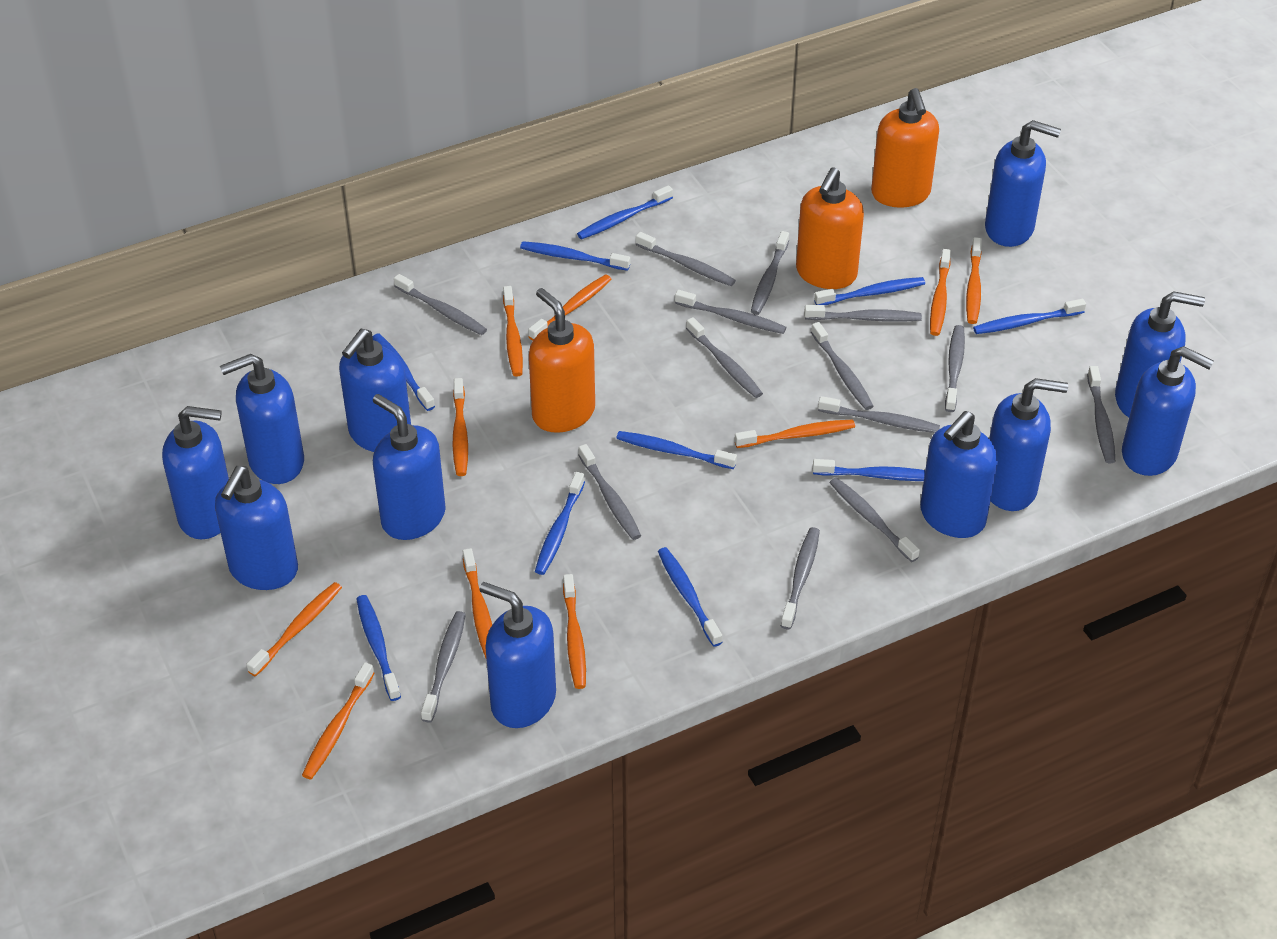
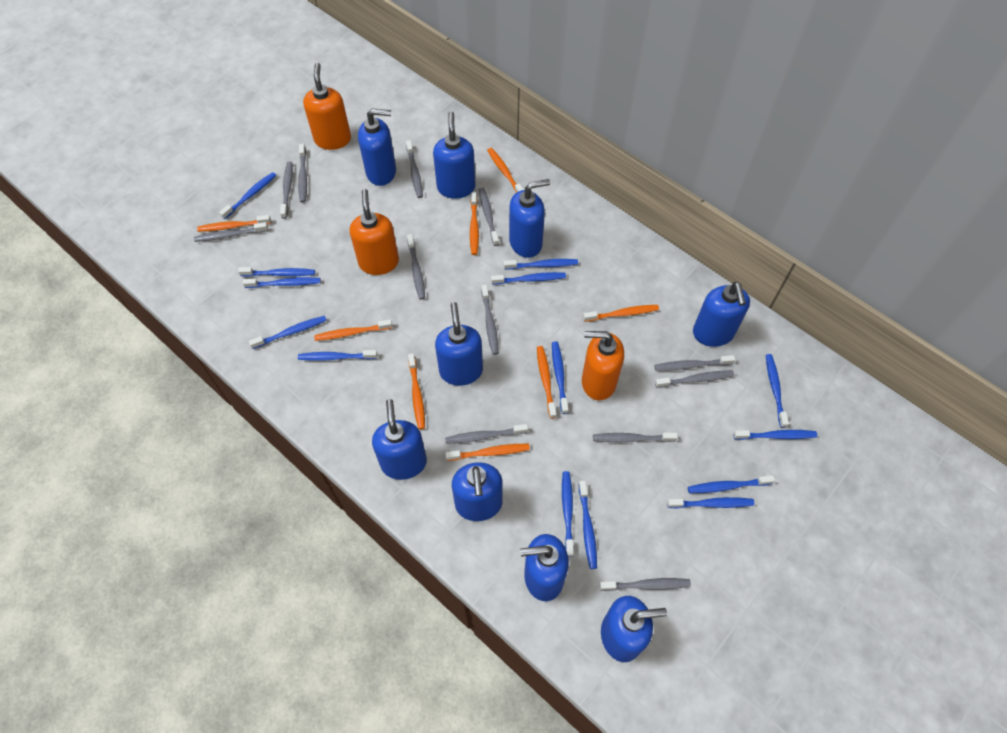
blue soap dispenser: 11 -> 9
blue toothbrush: 10 -> 14
grey toothbrush: 14 -> 12
orange toothbrush: 10 -> 8

